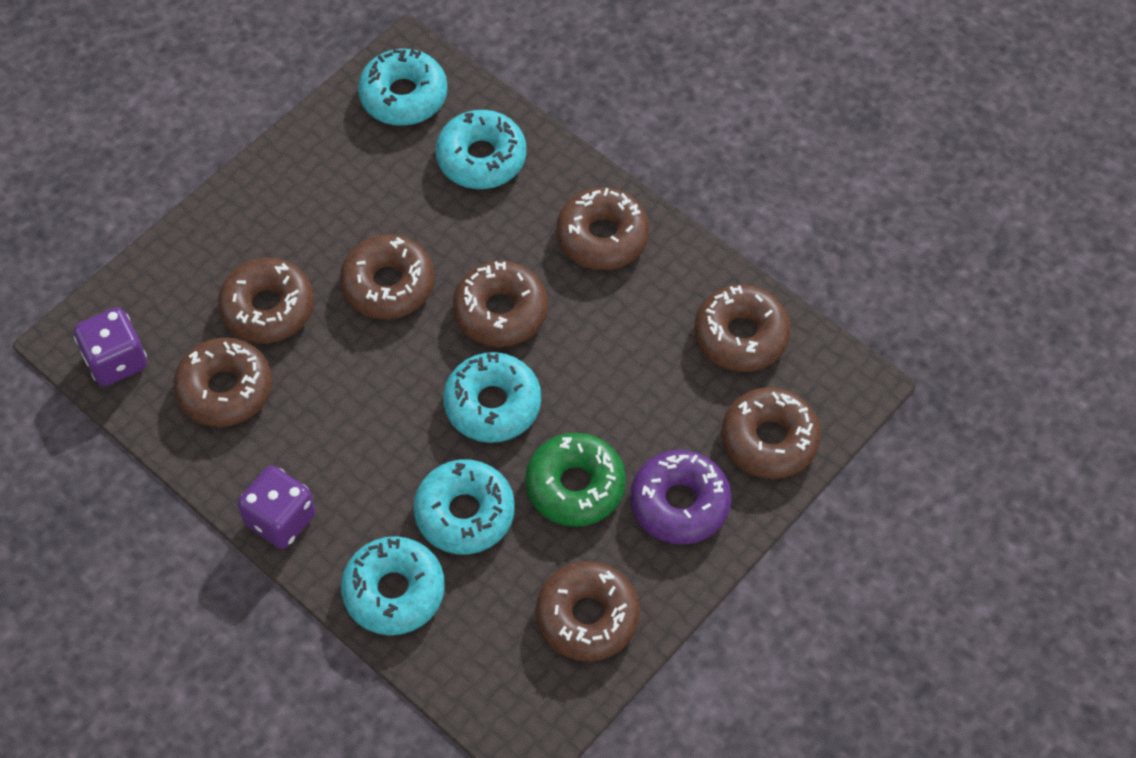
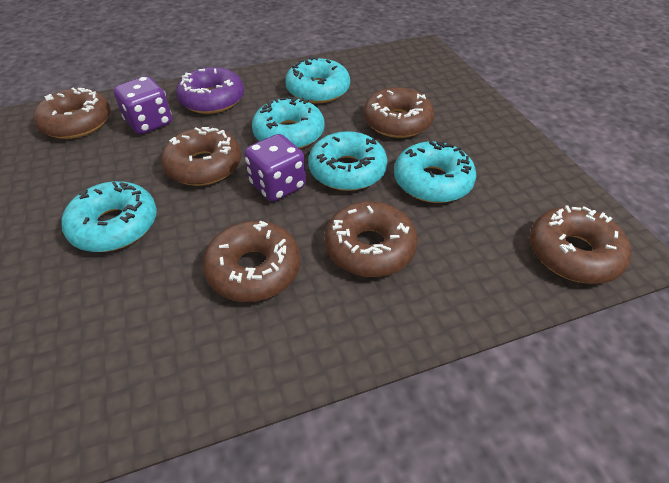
brown donut: 8 -> 6
green donut: 1 -> 0

